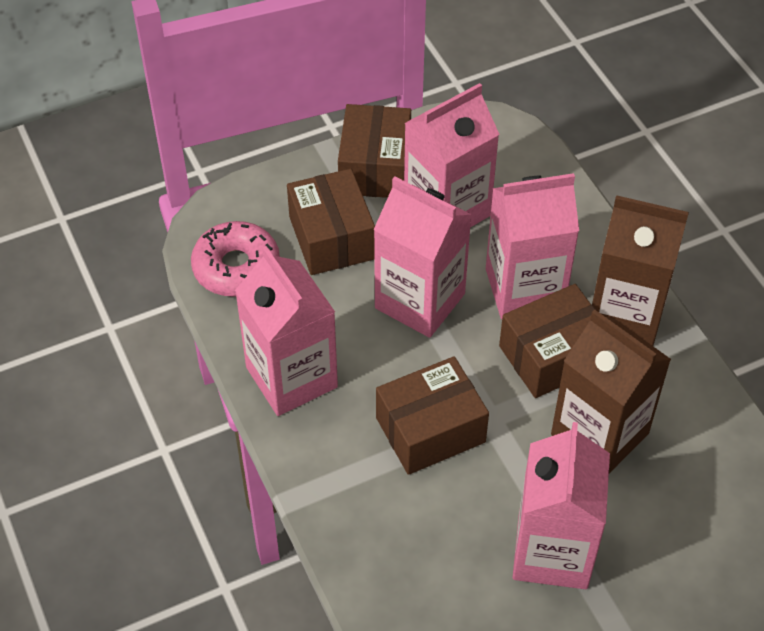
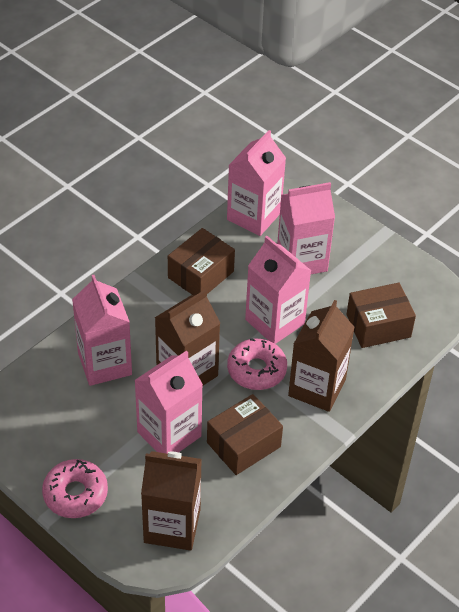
brown box: 4 -> 3
brown carton: 2 -> 3
pink donut: 1 -> 2

